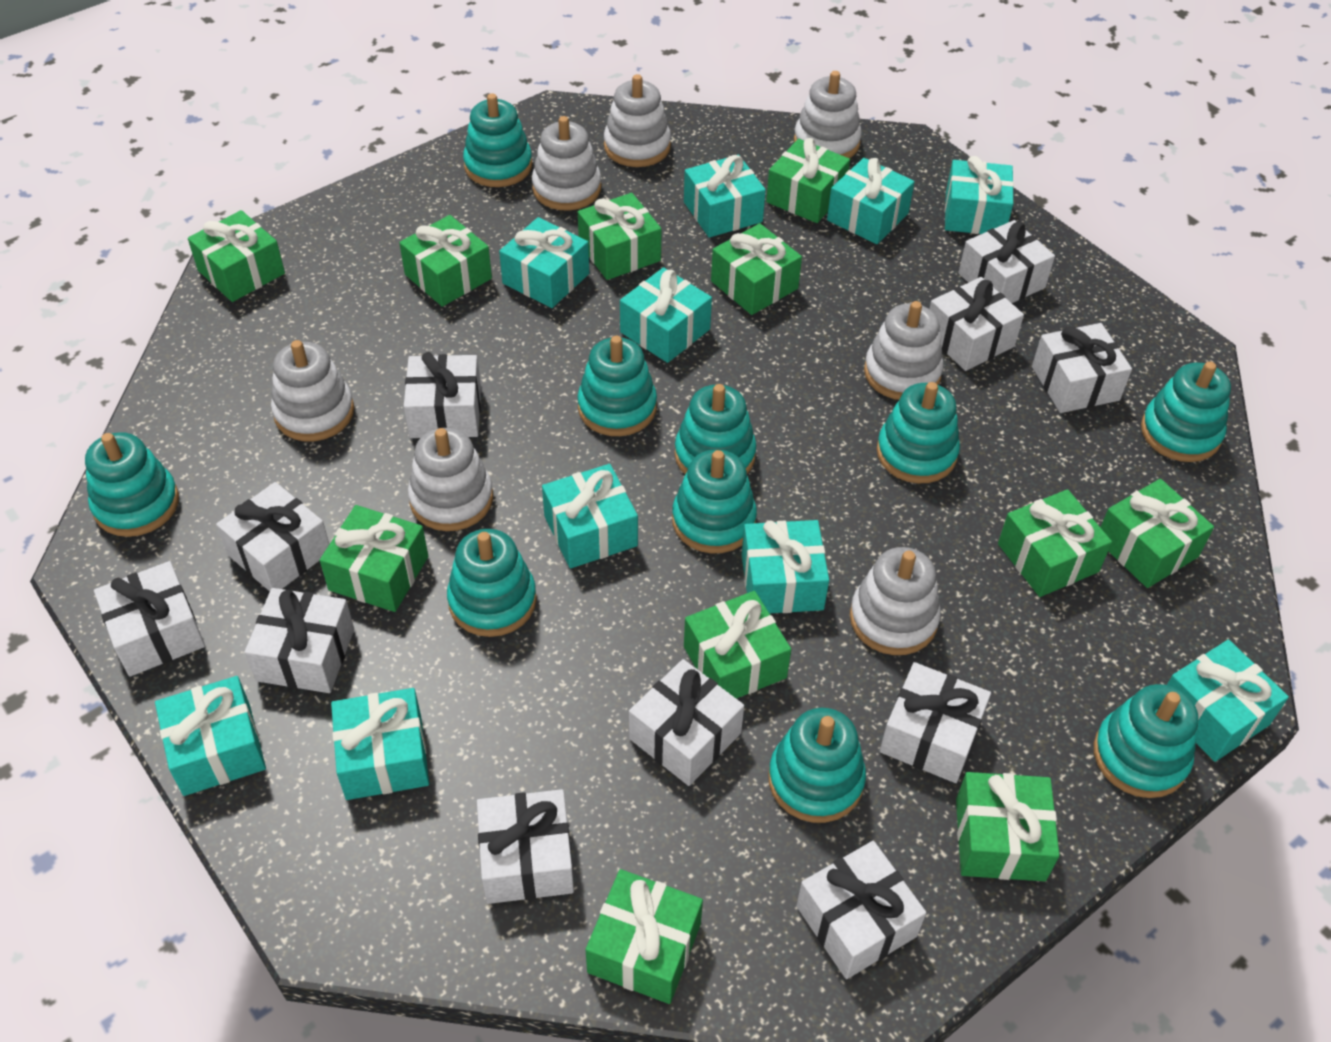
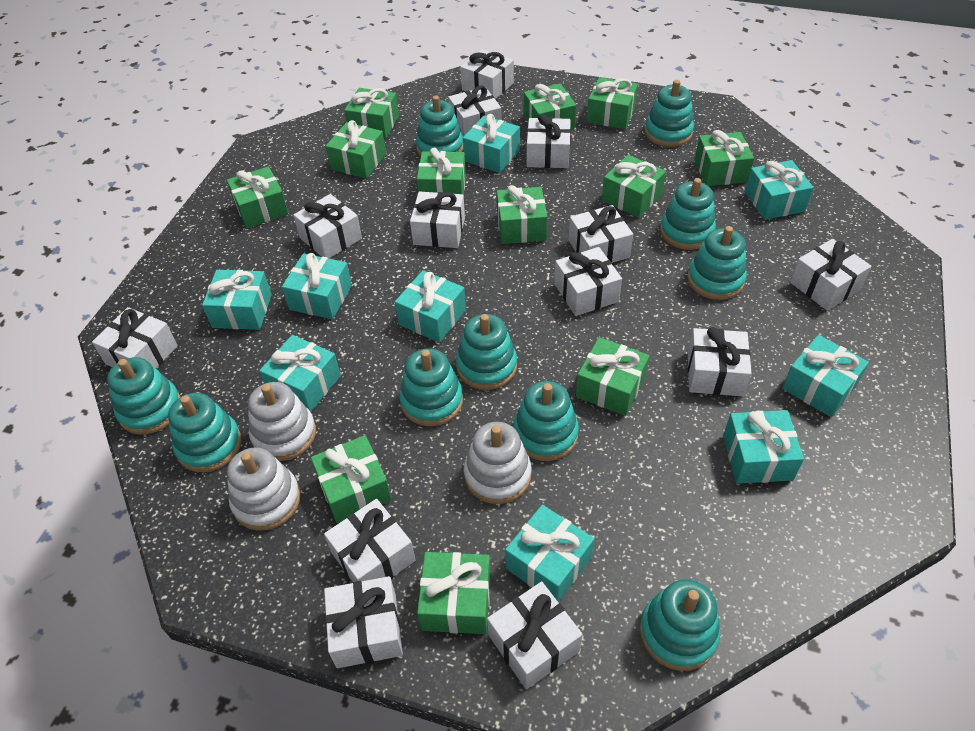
green gift: 11 -> 12
turquoise gift: 10 -> 9
white gift: 11 -> 13
white stacking toy: 7 -> 3

